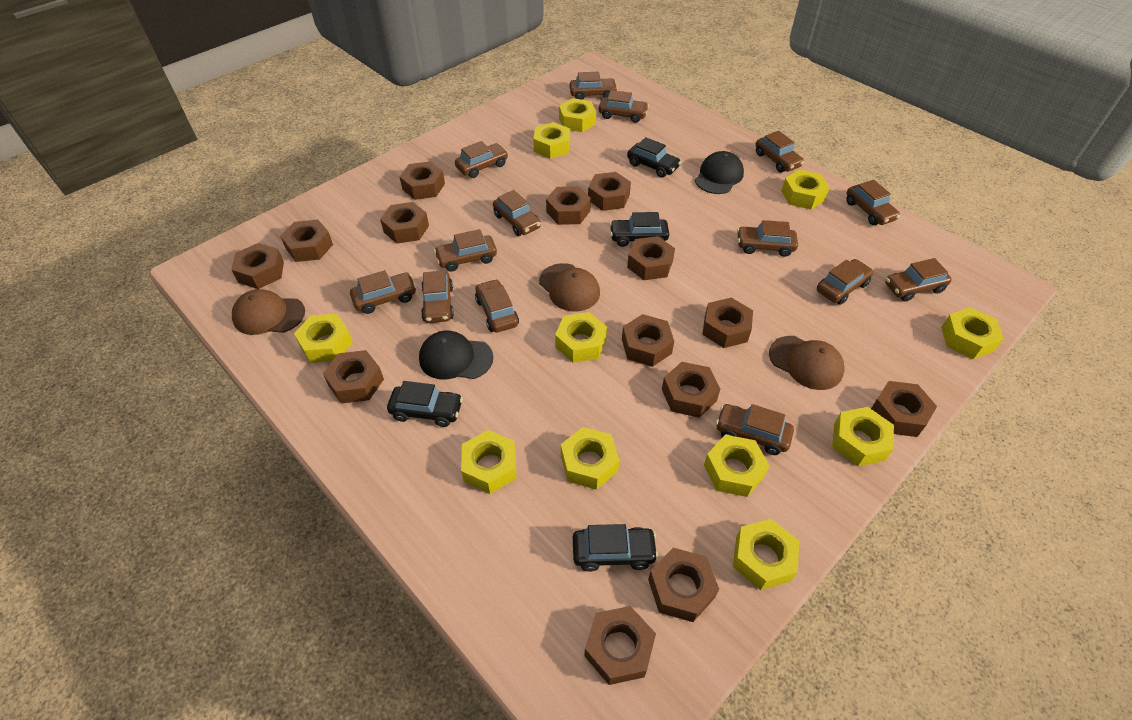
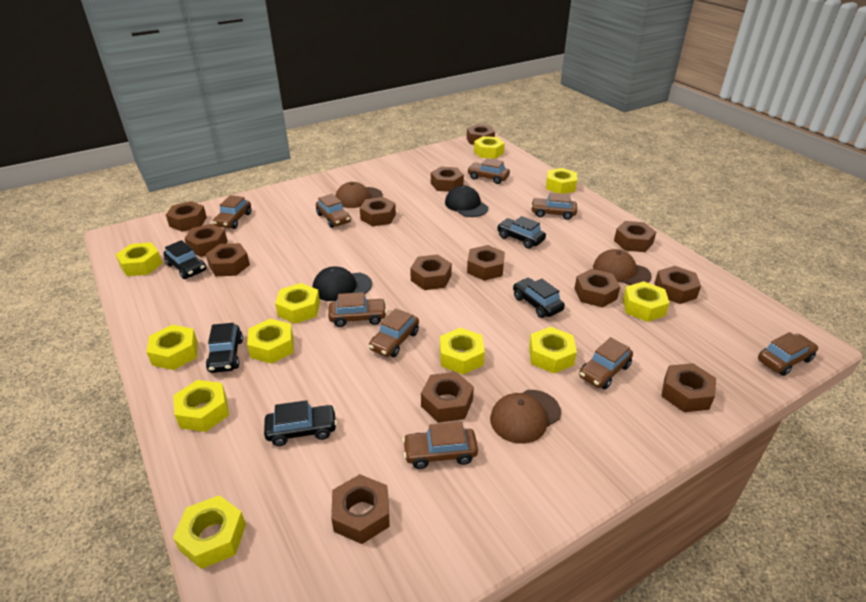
black car: 4 -> 5
brown car: 14 -> 9

